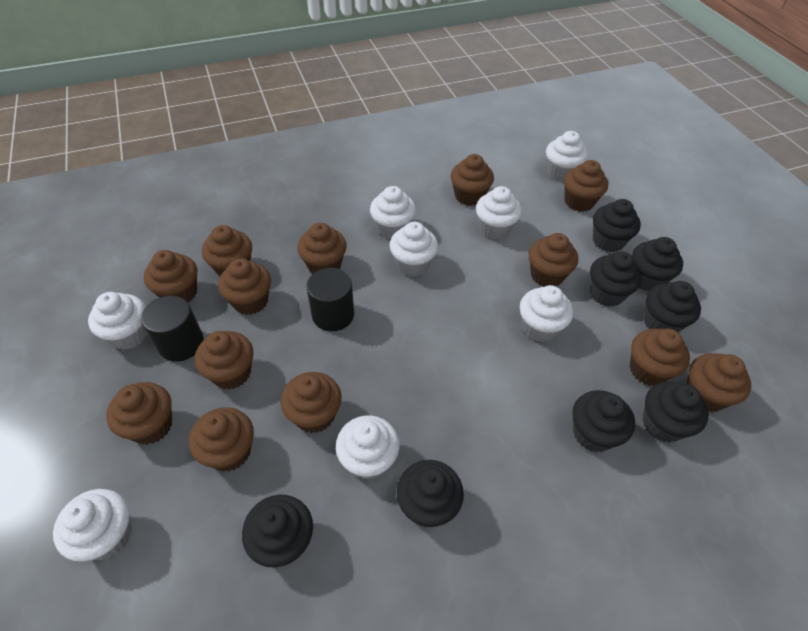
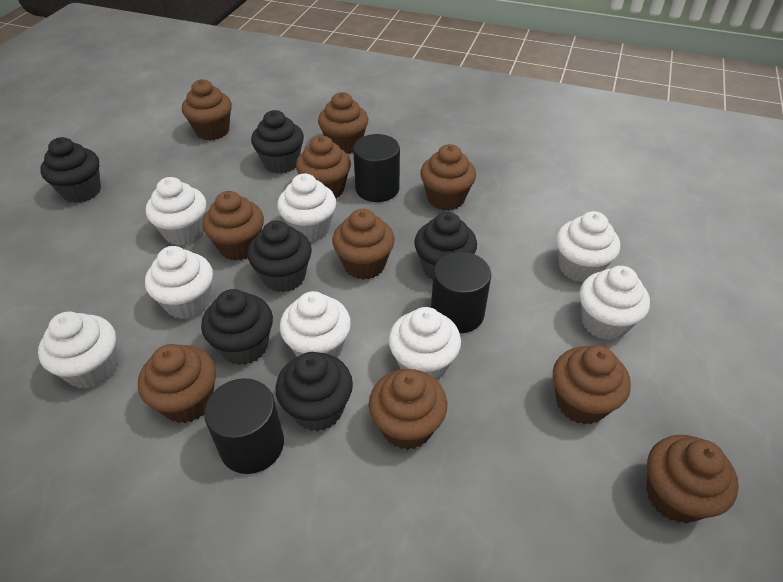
black cupcake: 8 -> 6
black cylinder: 2 -> 3
brown cupcake: 13 -> 10

